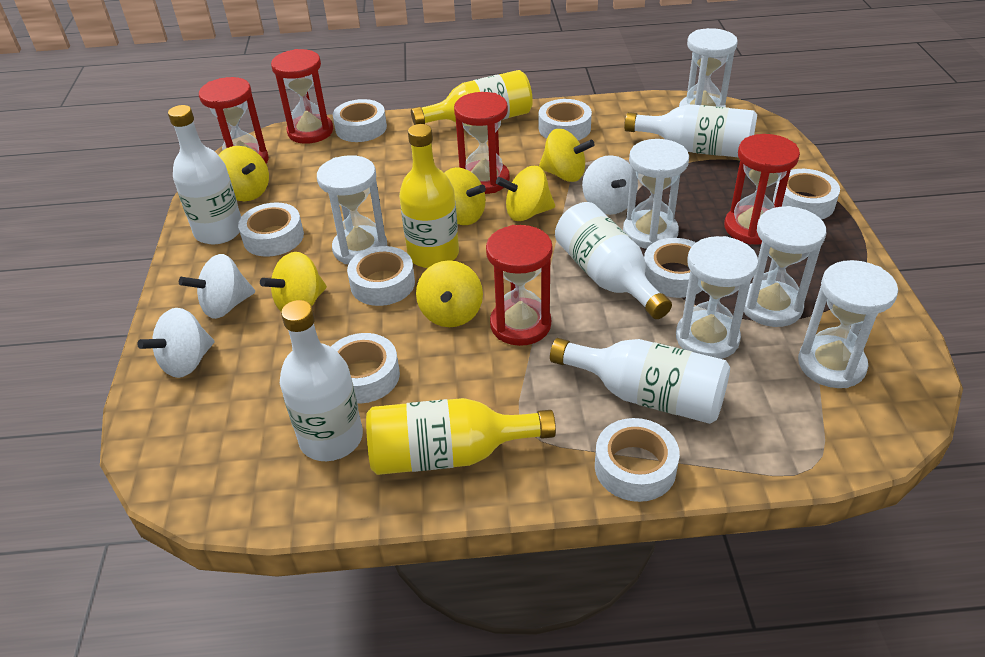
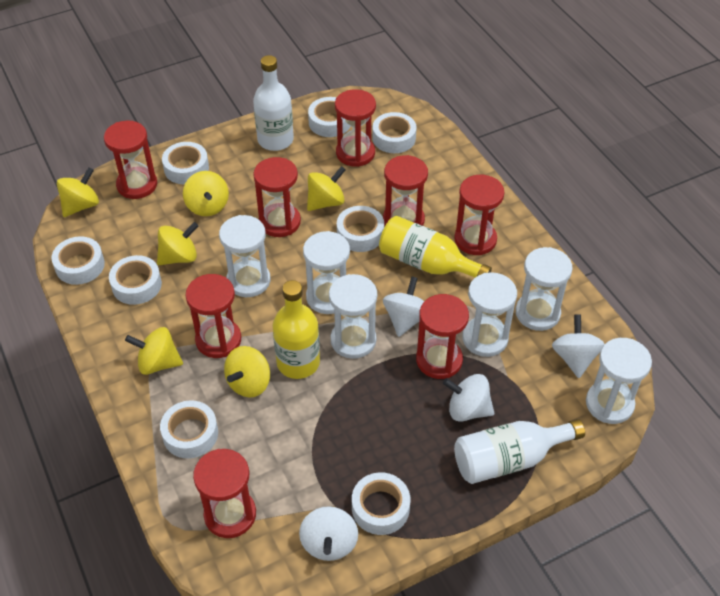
red hourglass: 5 -> 8
white bottle: 5 -> 2
white spinning top: 3 -> 4
yellow bottle: 3 -> 2

